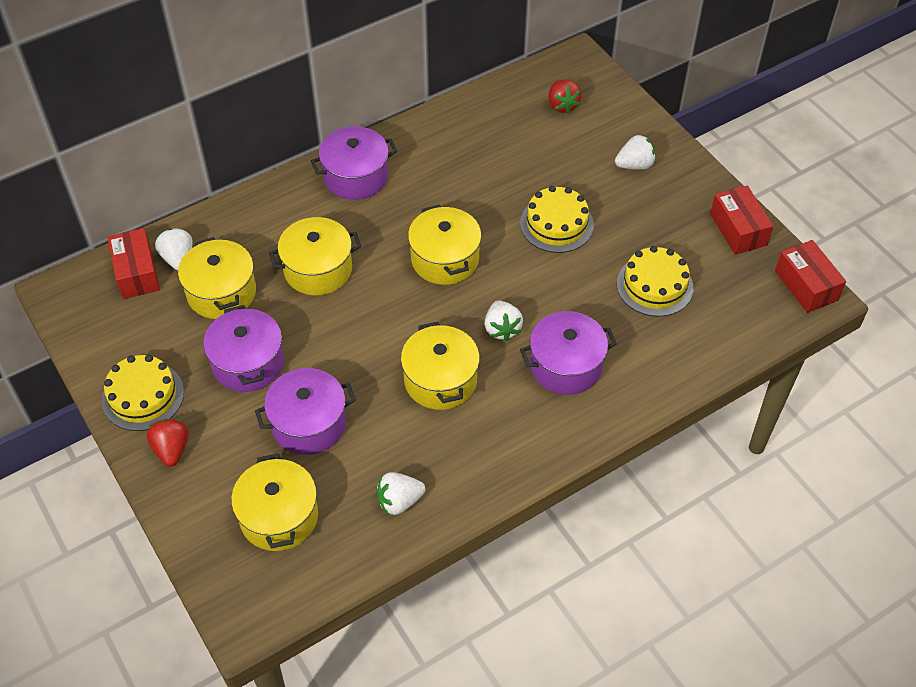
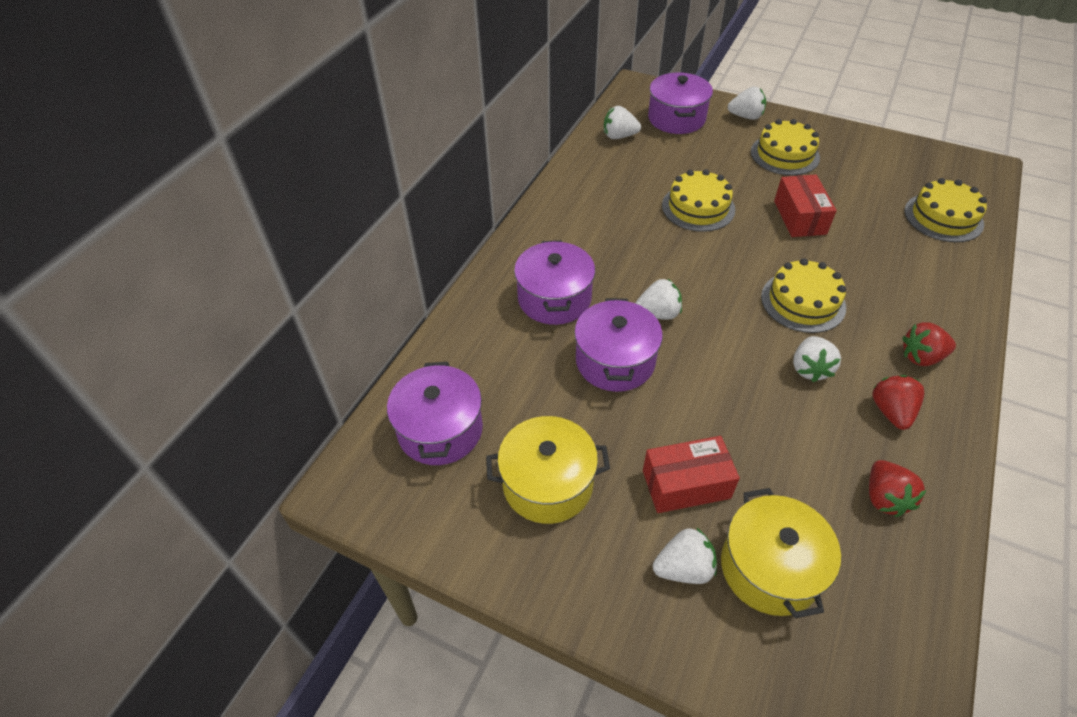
red box: 3 -> 2
red strawberry: 2 -> 3
white strawberry: 4 -> 5
yellow cake: 3 -> 4
yellow pot: 5 -> 2

